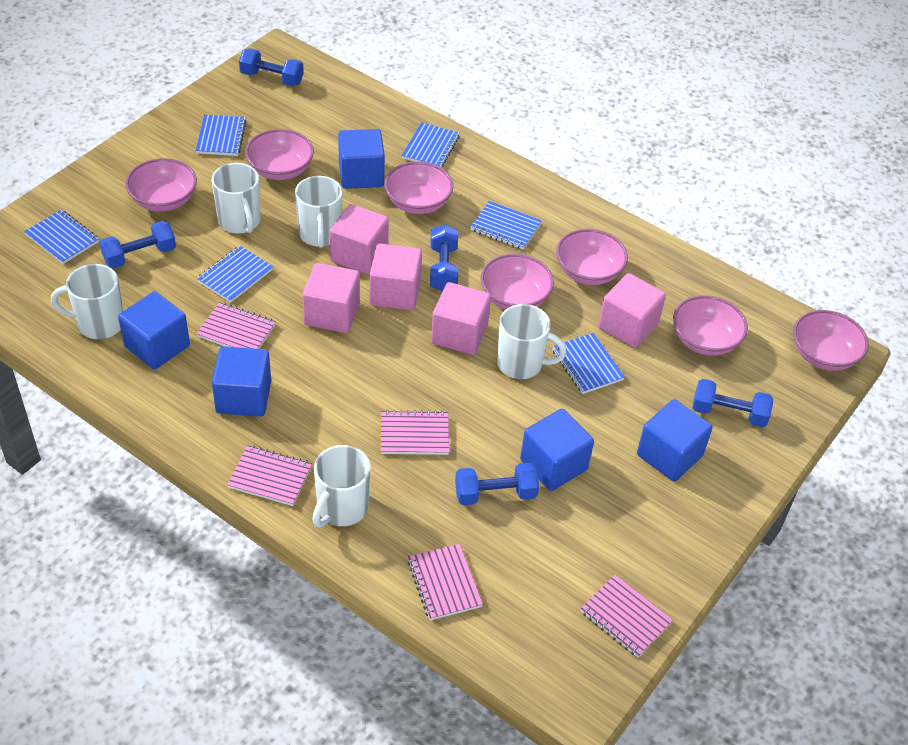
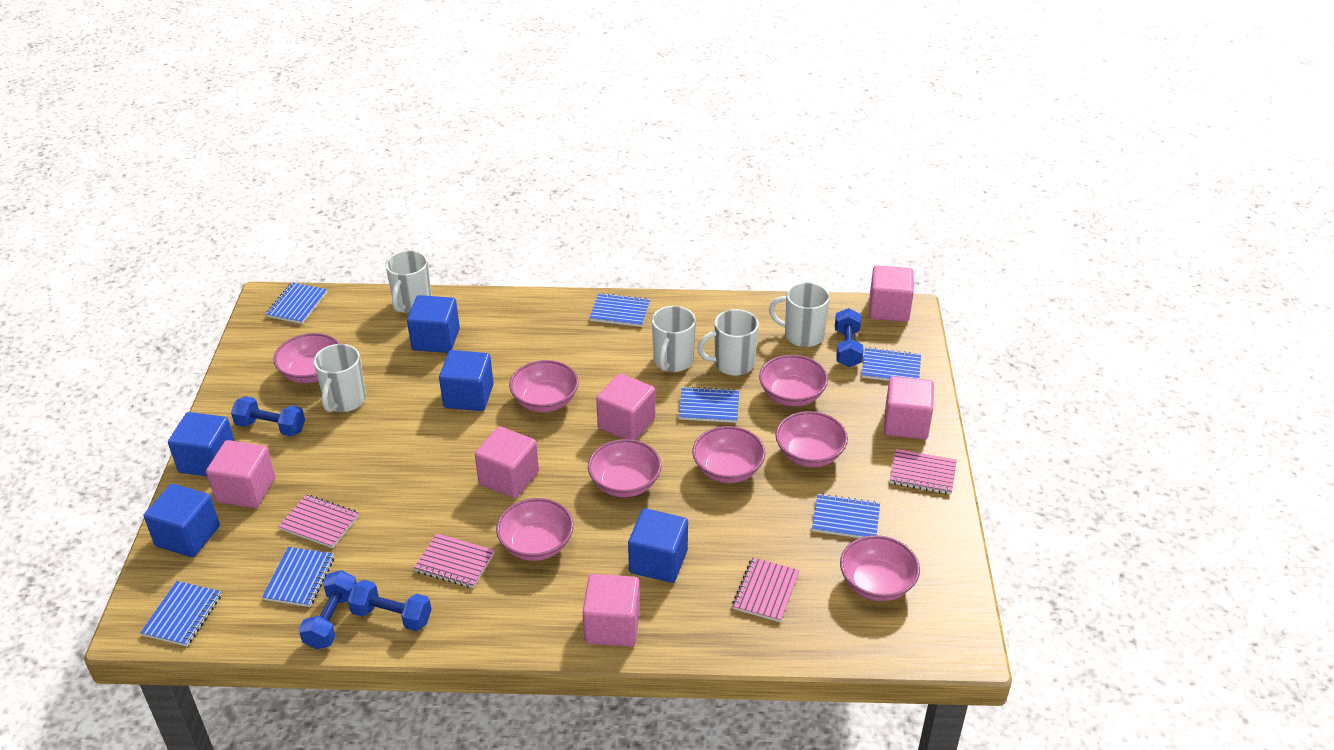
blue dumbbell: 5 -> 4
blue notebook: 6 -> 7
pink bowl: 7 -> 8
pink cube: 5 -> 6
pink notebook: 5 -> 4

